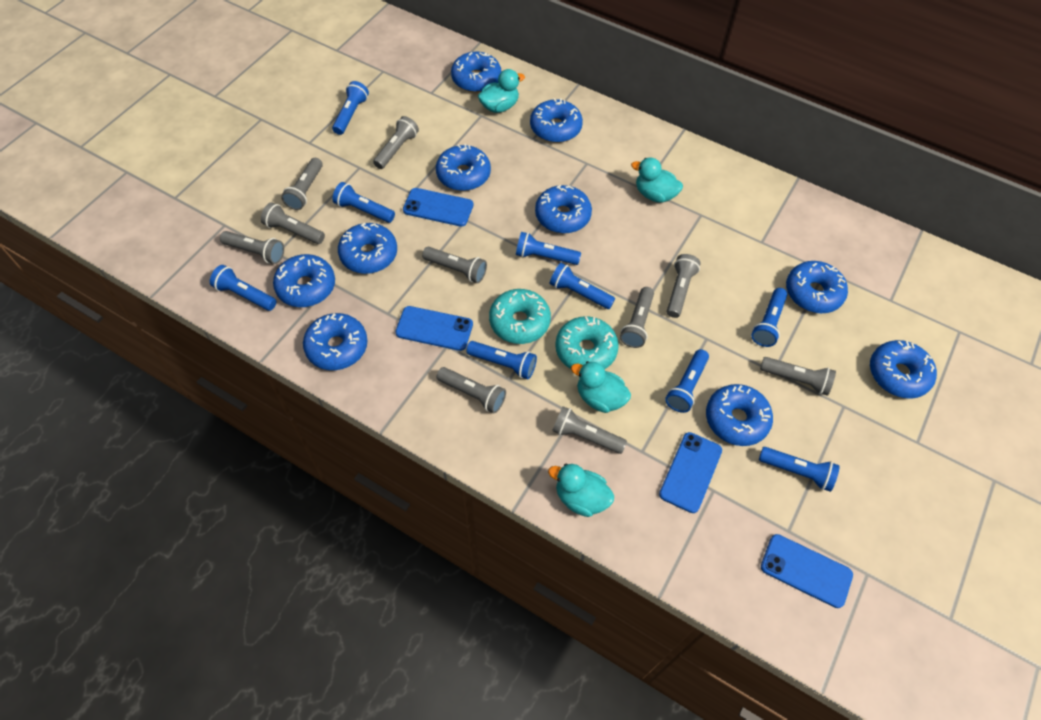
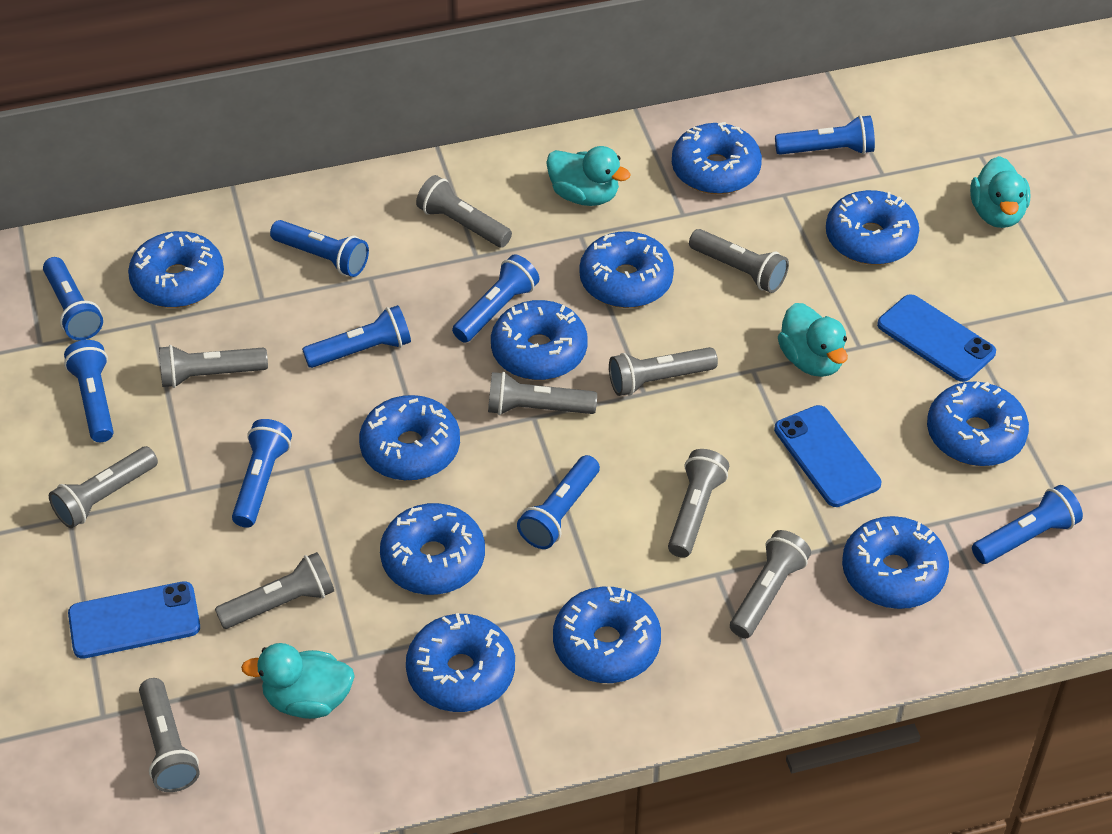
blue donut: 10 -> 11
blue phone: 4 -> 3
turquoise donut: 2 -> 0

